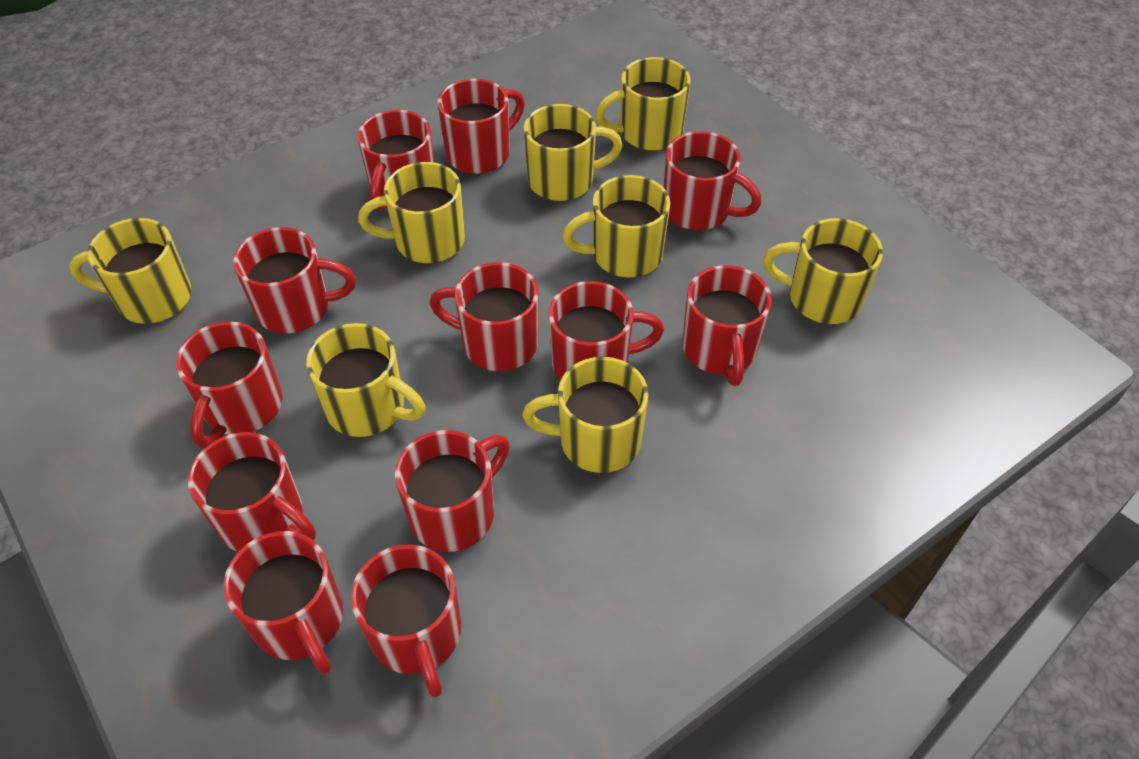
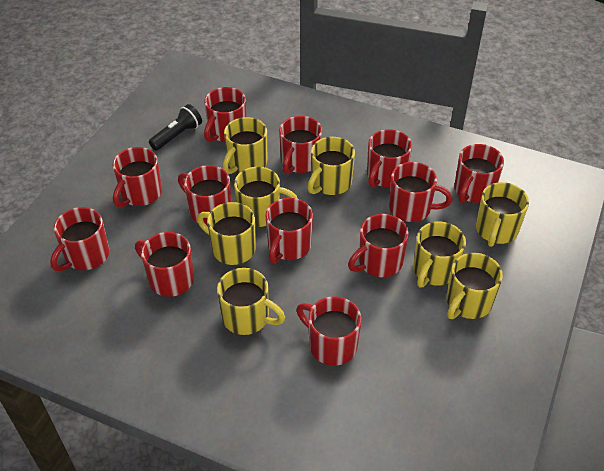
black flashlight: 0 -> 1

